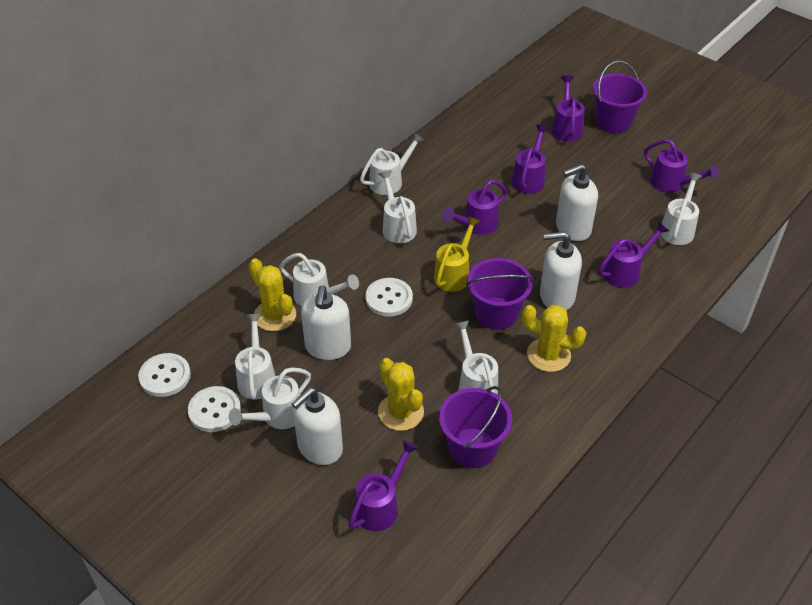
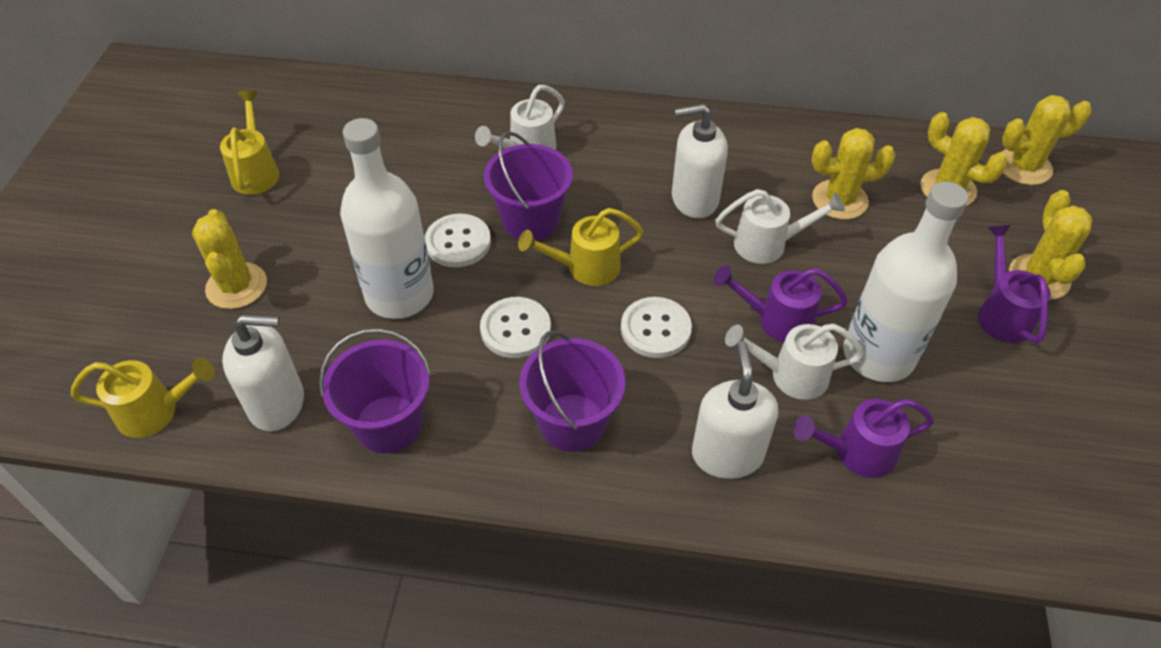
purple watering can: 6 -> 3
white bottle: 0 -> 2
white soap dispenser: 4 -> 3
white watering can: 7 -> 3
yellow cactus: 3 -> 5
yellow watering can: 1 -> 3

